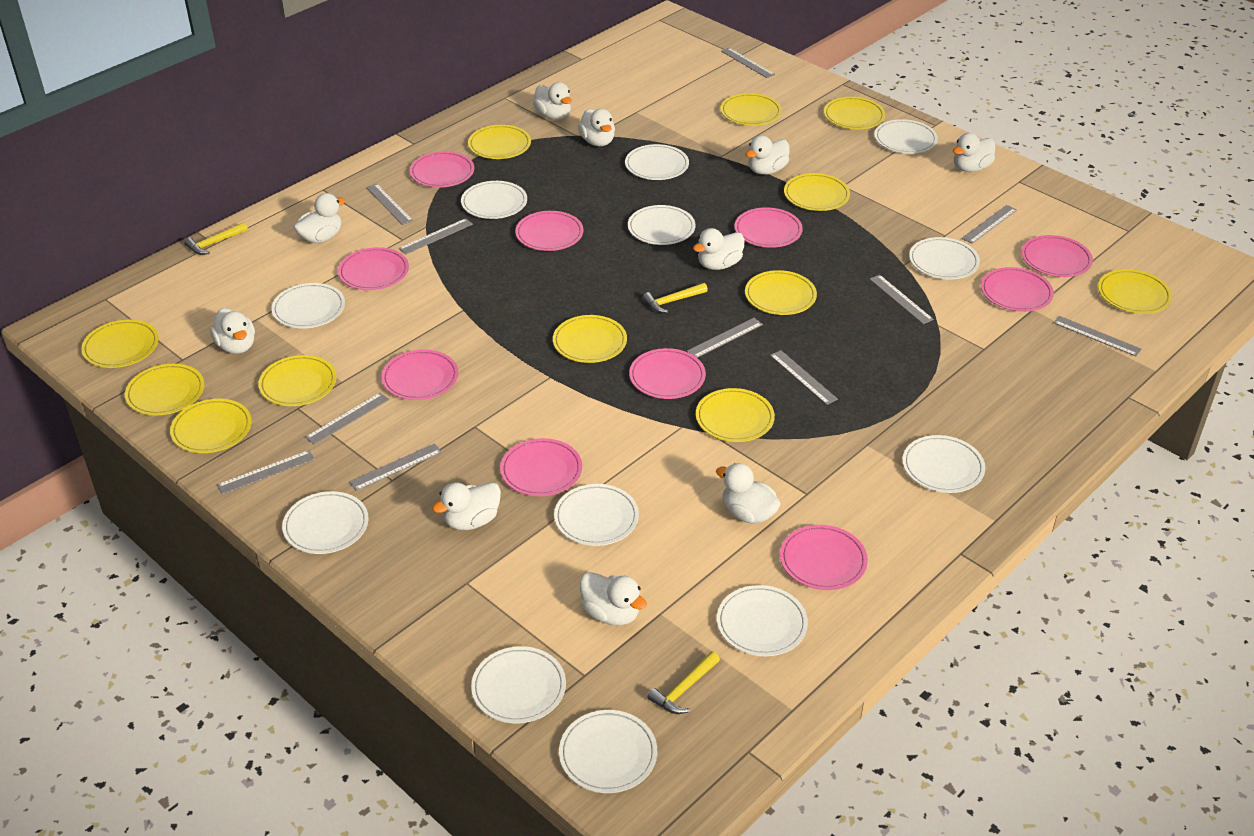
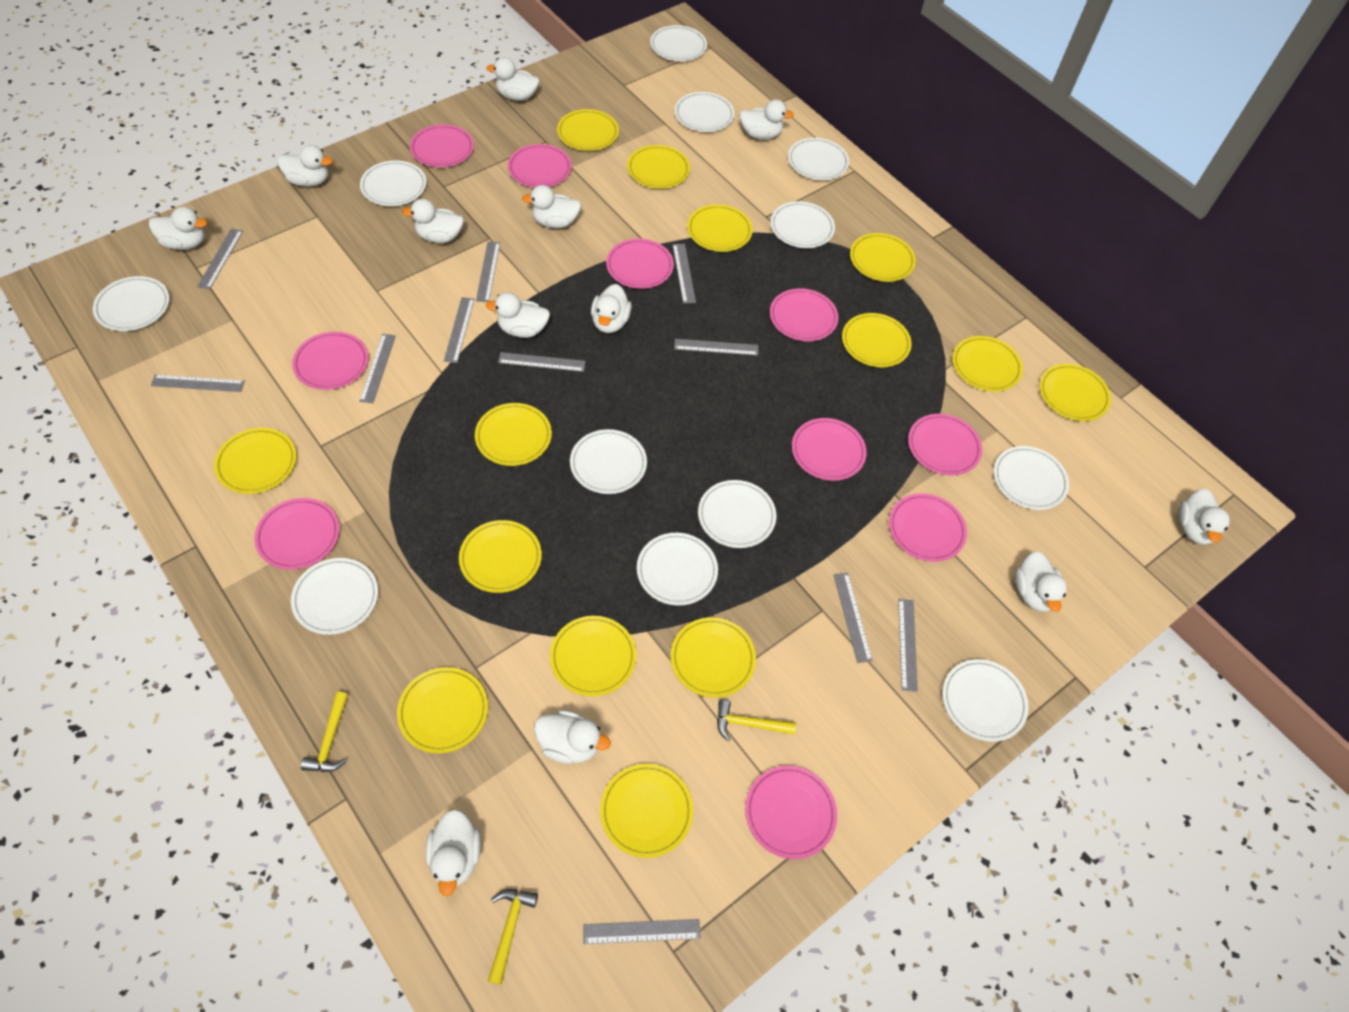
white duck: 10 -> 12
yellow plate: 12 -> 14

